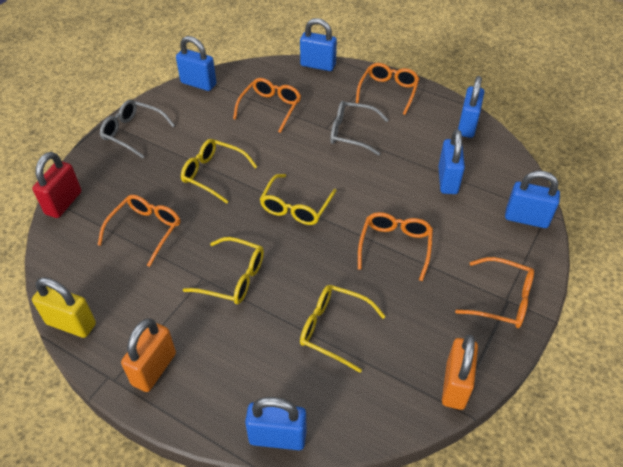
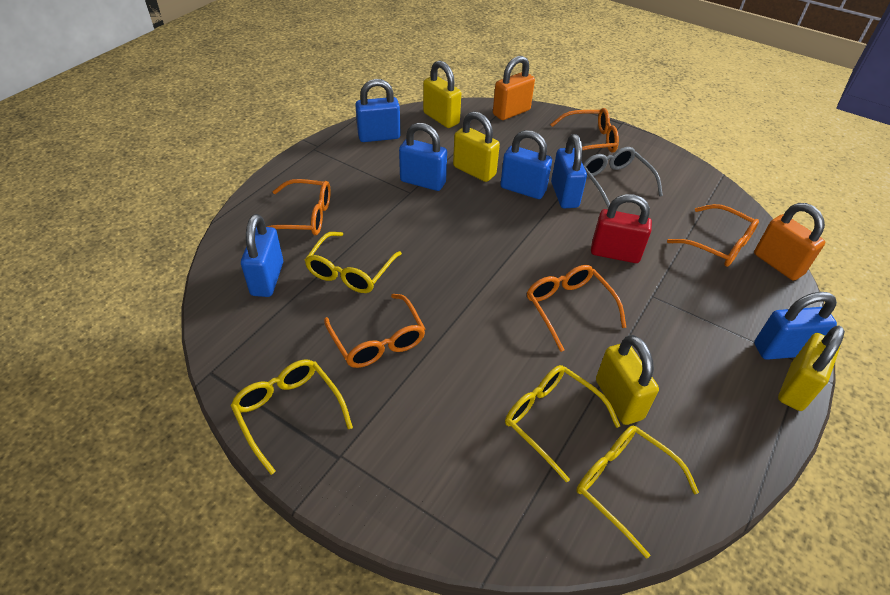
grey glasses: 2 -> 1
yellow padlock: 1 -> 4

